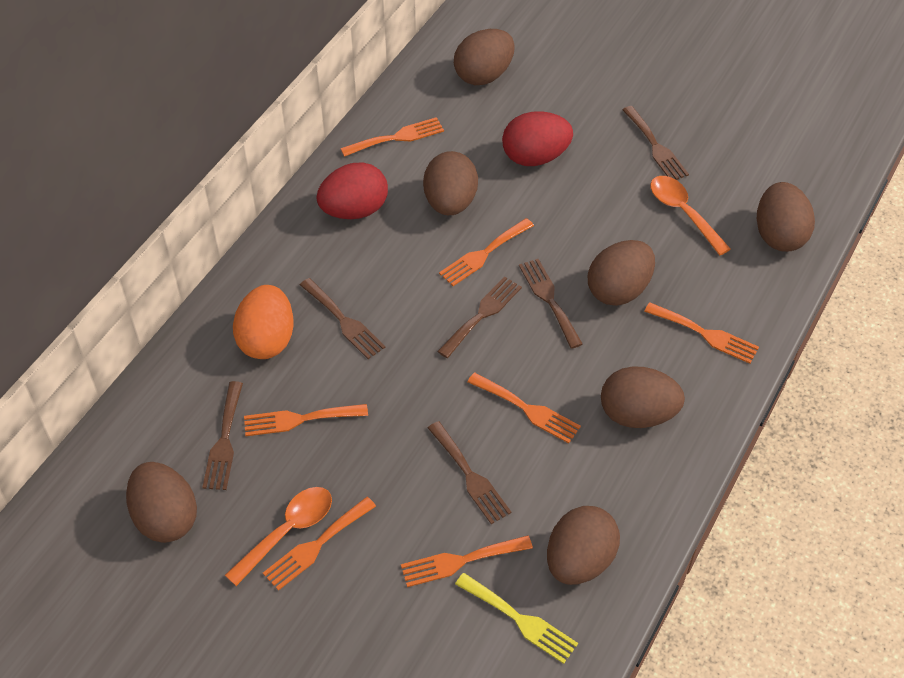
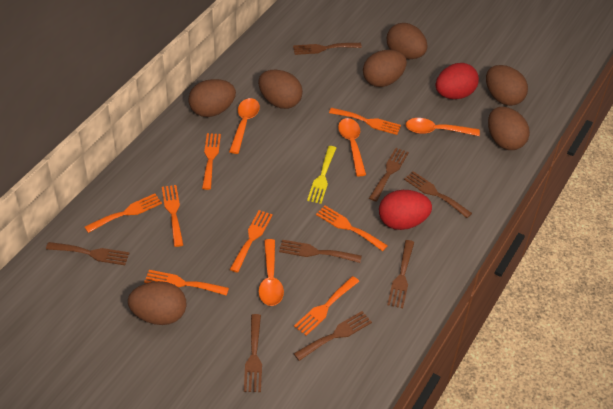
brown fork: 6 -> 8
orange egg: 1 -> 0
orange fork: 7 -> 8
orange spoon: 2 -> 4

